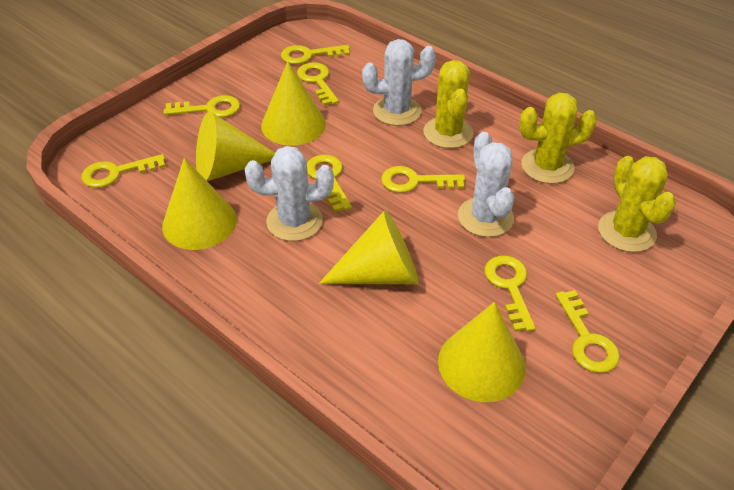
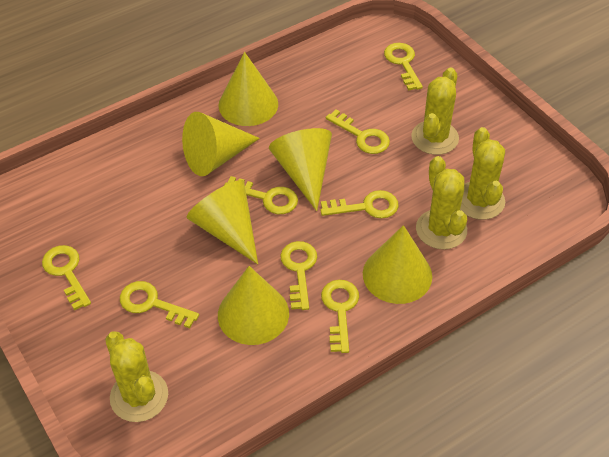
white cactus: 3 -> 0
yellow cactus: 3 -> 4
yellow cone: 5 -> 6

